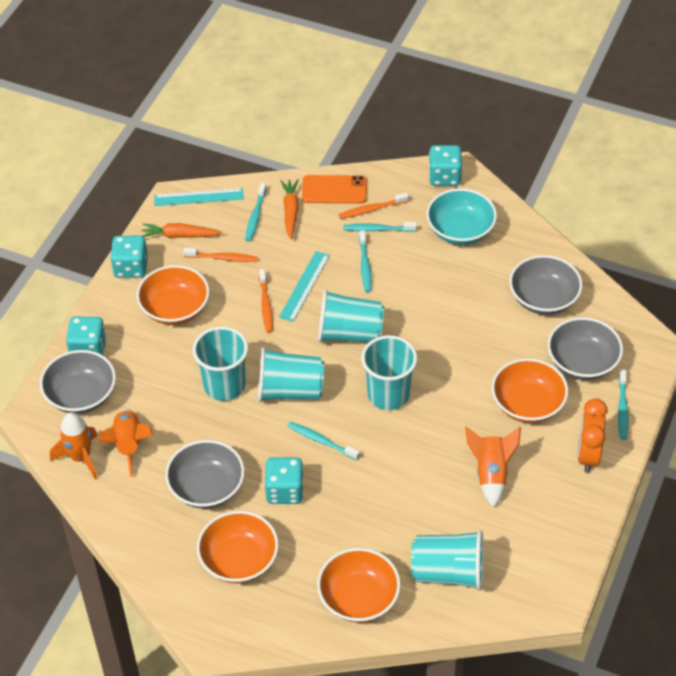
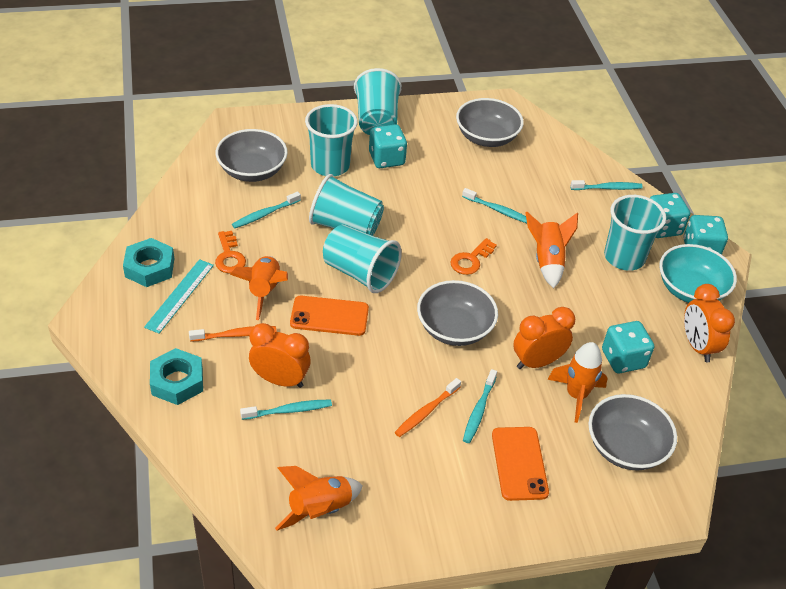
orange bowl: 4 -> 0
orange carrot: 2 -> 0
orange clock: 1 -> 3
orange key: 0 -> 2
orange phone: 1 -> 2
orange rocket: 3 -> 4
orange toothbrush: 3 -> 2
turquoise nut: 0 -> 2
turquoise ruler: 2 -> 1

